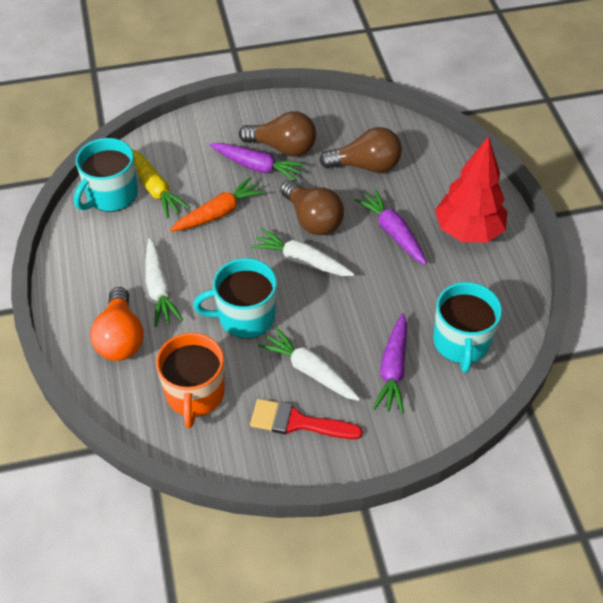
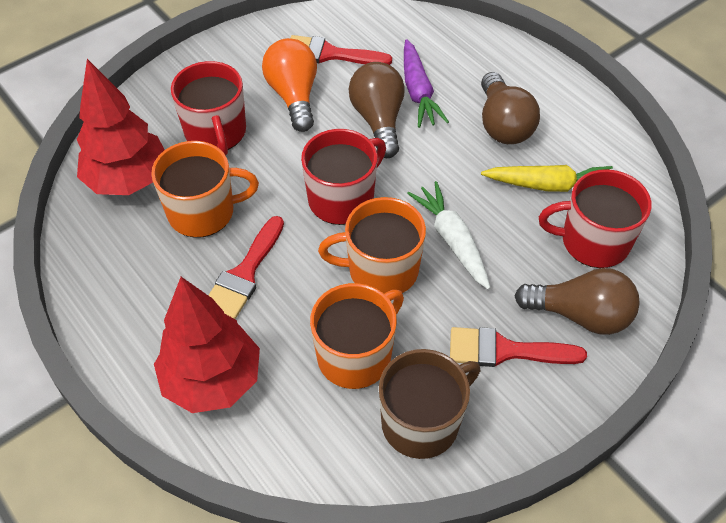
brown mug: 0 -> 1
orange carrot: 1 -> 0
orange mug: 1 -> 3
purple carrot: 3 -> 1
red brush: 1 -> 3
red mug: 0 -> 3
red tree: 1 -> 2
turquoise mug: 3 -> 0
white carrot: 3 -> 1

